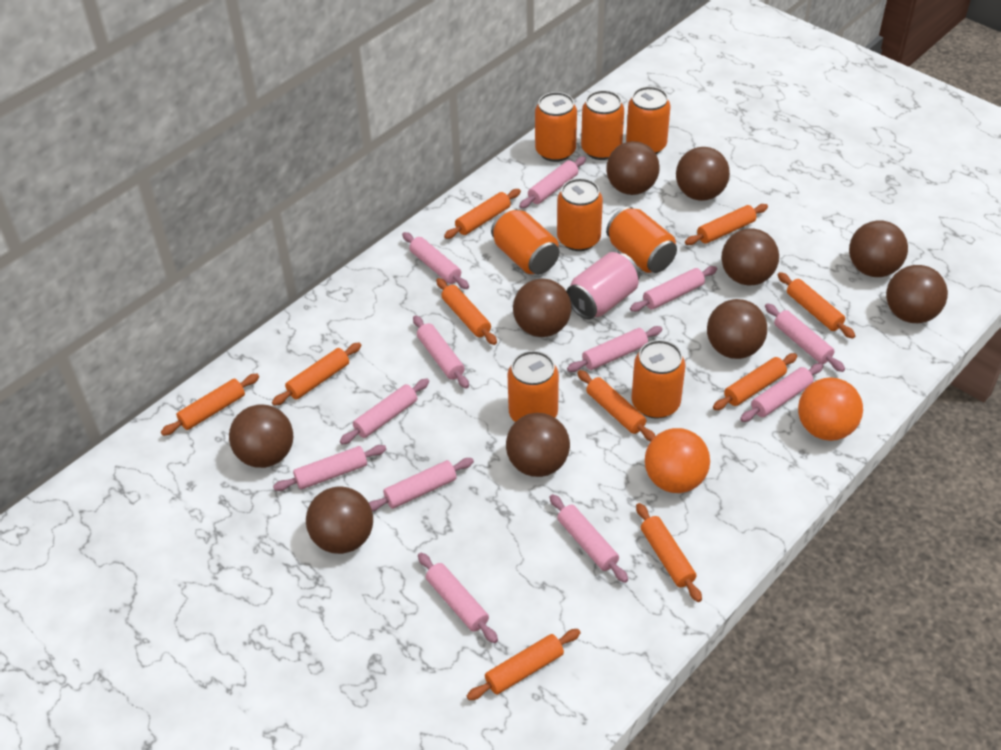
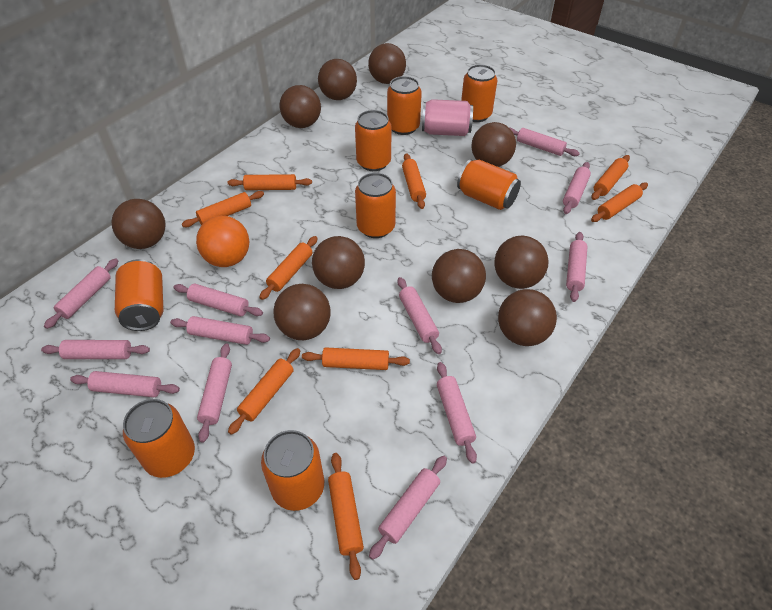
orange ball: 2 -> 1
orange rolling pin: 10 -> 9

